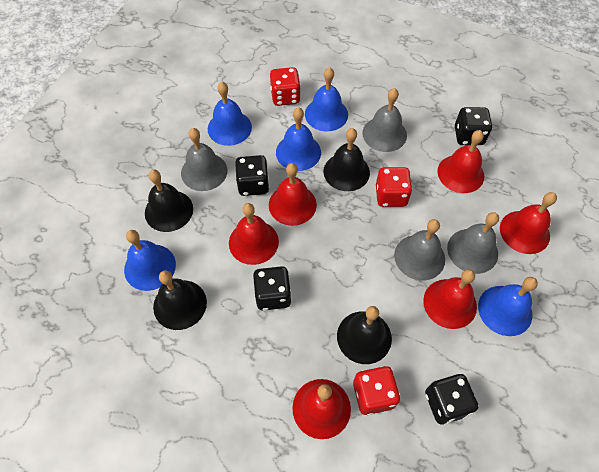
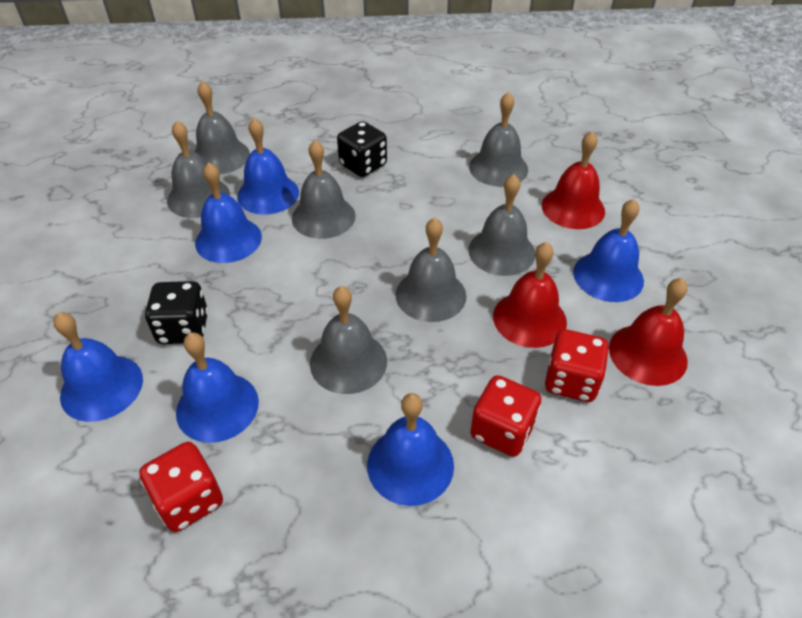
black bell: 4 -> 0
black dice: 4 -> 2
blue bell: 5 -> 6
grey bell: 4 -> 7
red bell: 6 -> 3

